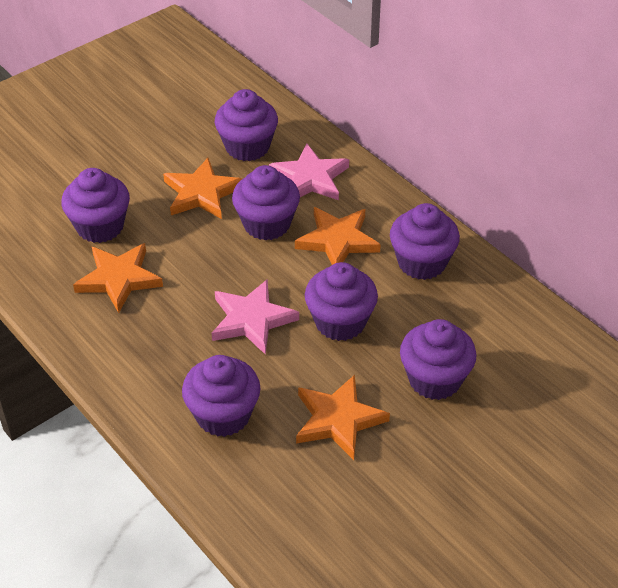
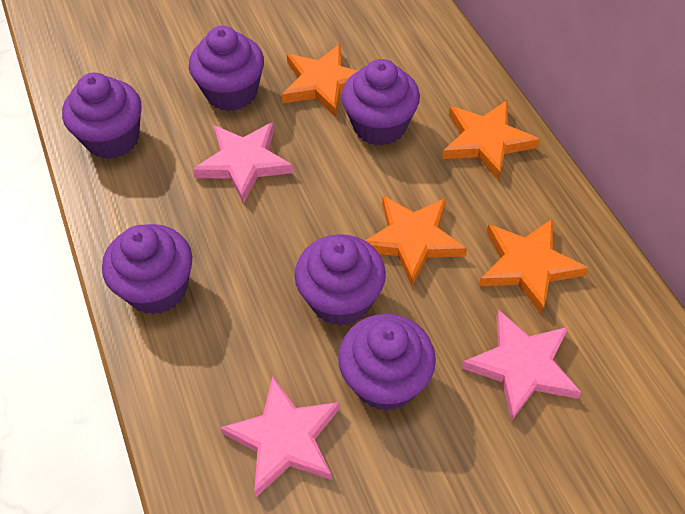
pink star: 2 -> 3
purple cupcake: 7 -> 6

